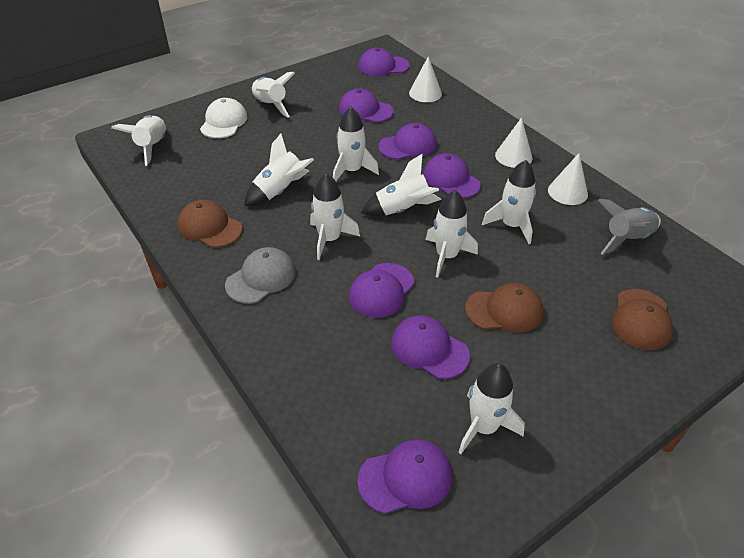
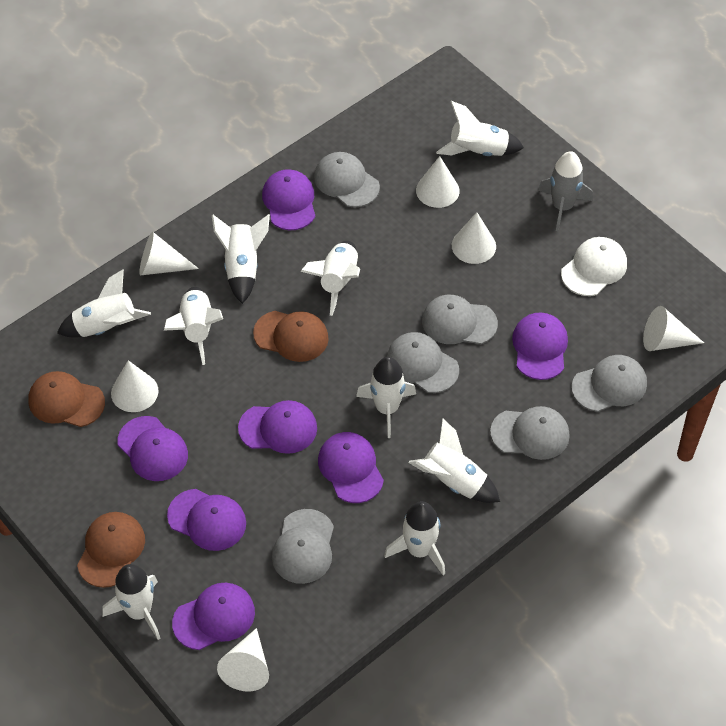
grey cap: 1 -> 6
white cone: 3 -> 6

